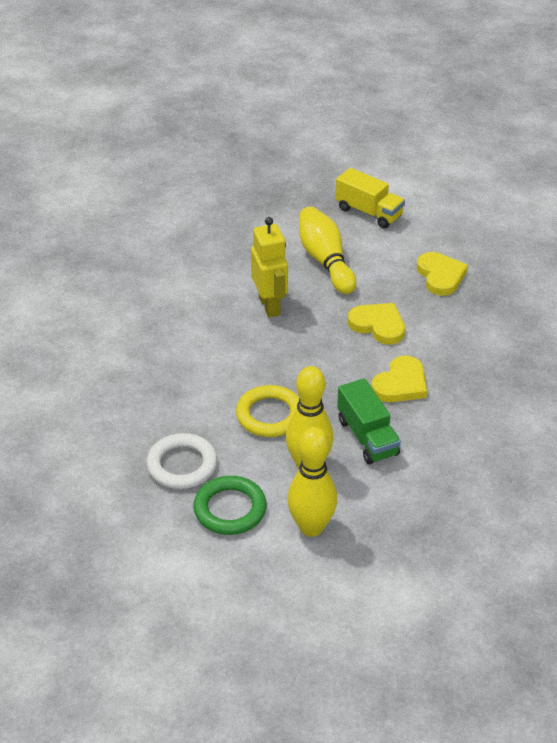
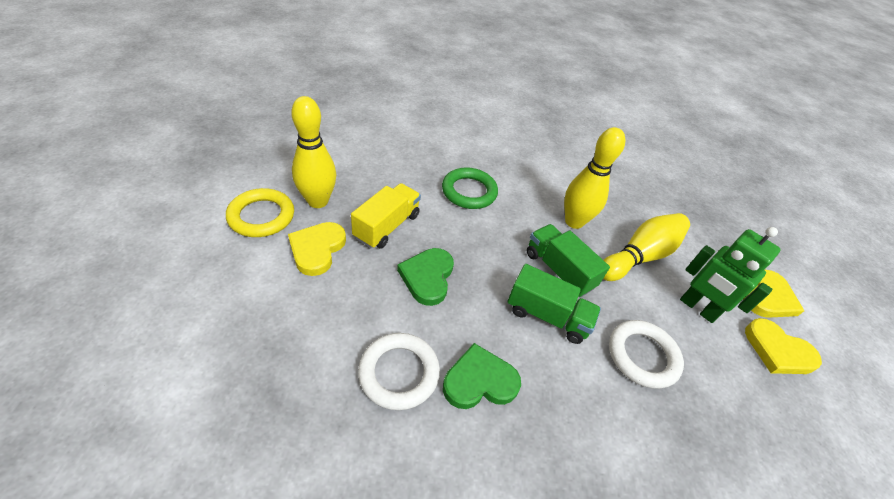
green heart: 0 -> 2
green robot: 0 -> 1
green truck: 1 -> 2
white ring: 1 -> 2
yellow robot: 1 -> 0

